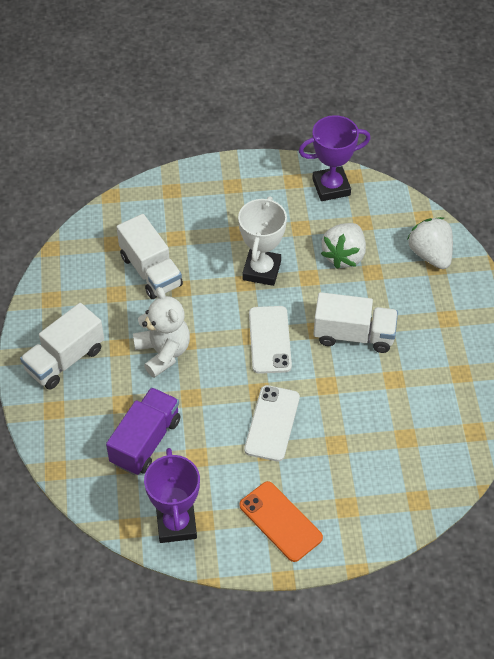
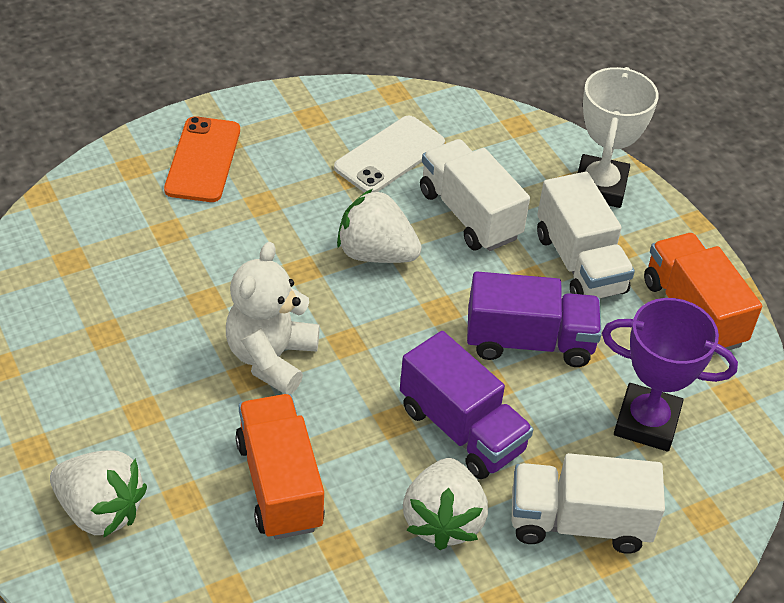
orange truck: 0 -> 2
purple trophy: 2 -> 1
purple truck: 1 -> 2
white phone: 2 -> 1
white strawberry: 2 -> 3

